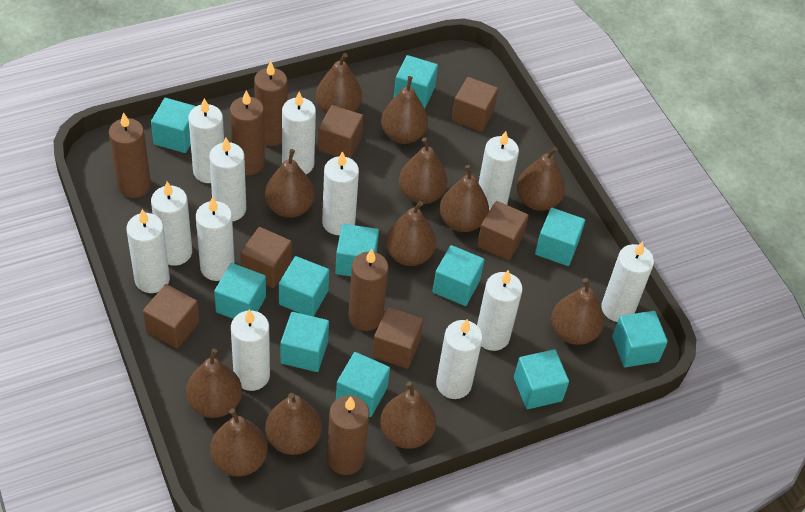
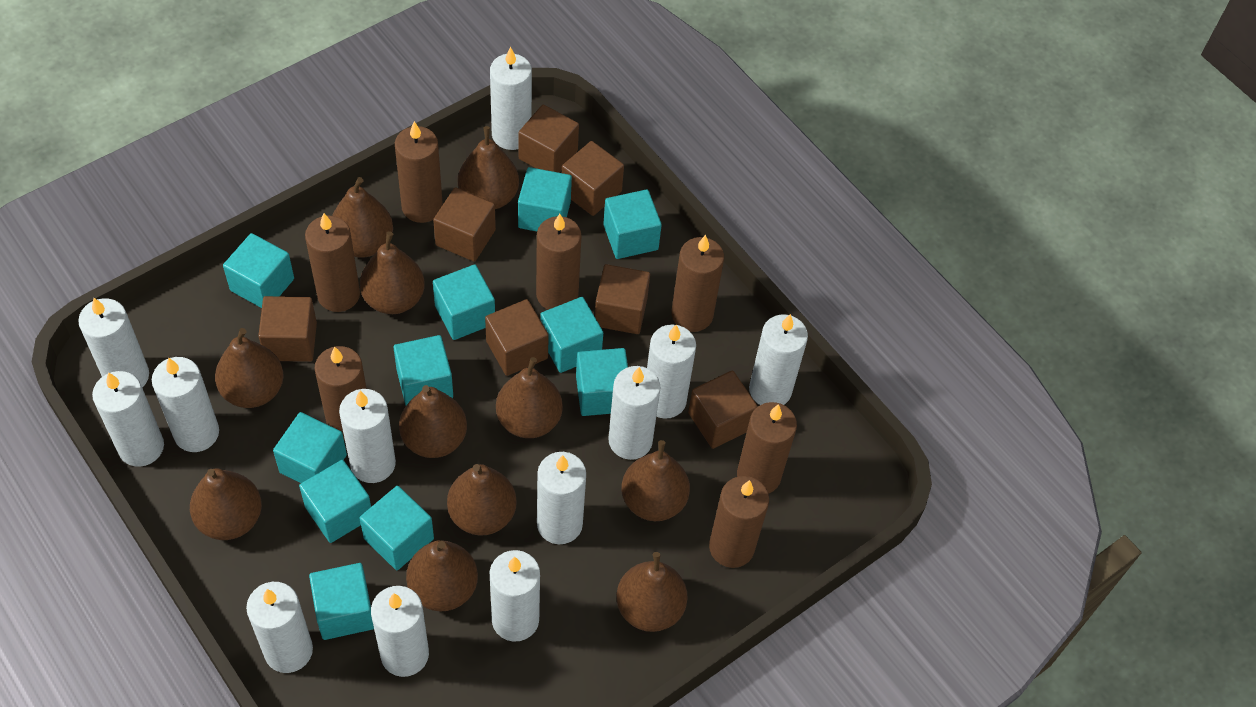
brown candle: 5 -> 7
brown cube: 6 -> 7
brown pear: 12 -> 11

